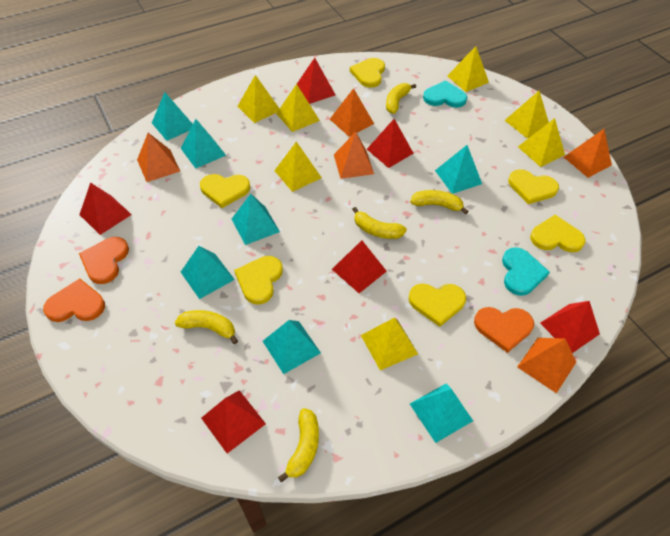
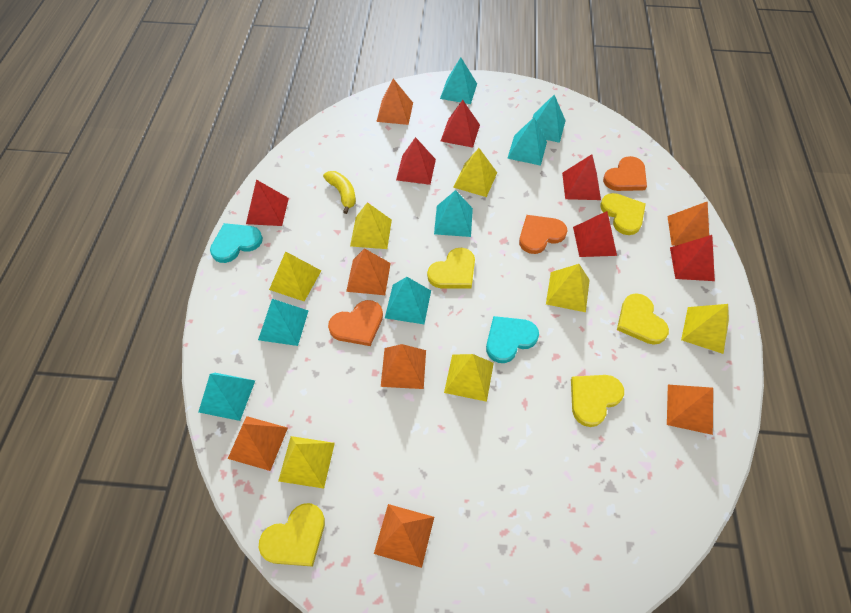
orange pyramid: 5 -> 7
yellow banana: 5 -> 1
yellow heart: 6 -> 5

